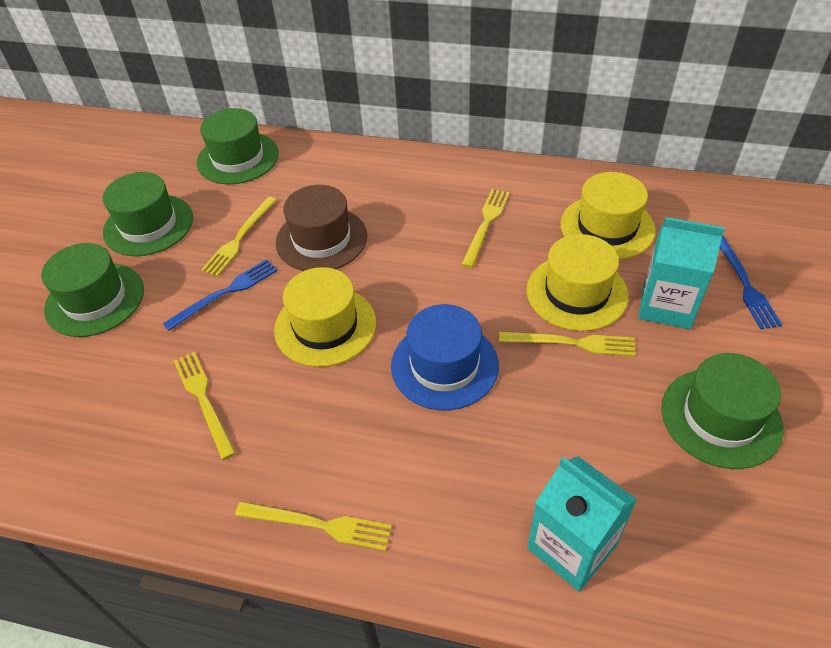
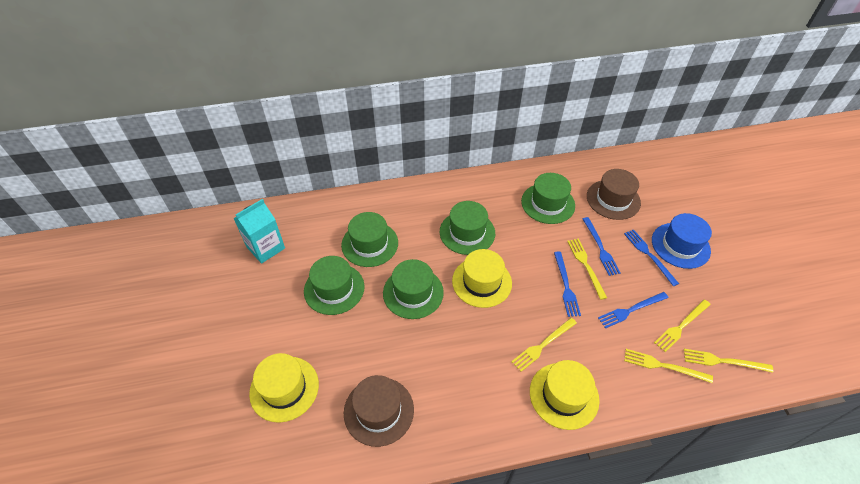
blue fork: 2 -> 4
brown hat: 1 -> 2
green hat: 4 -> 5
turquoise carton: 2 -> 1

